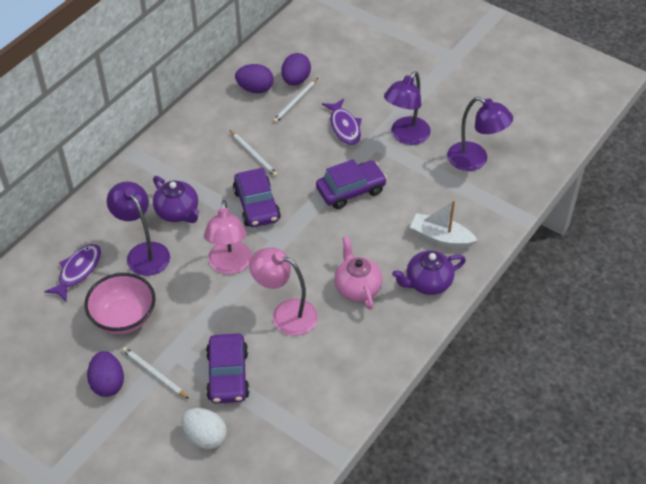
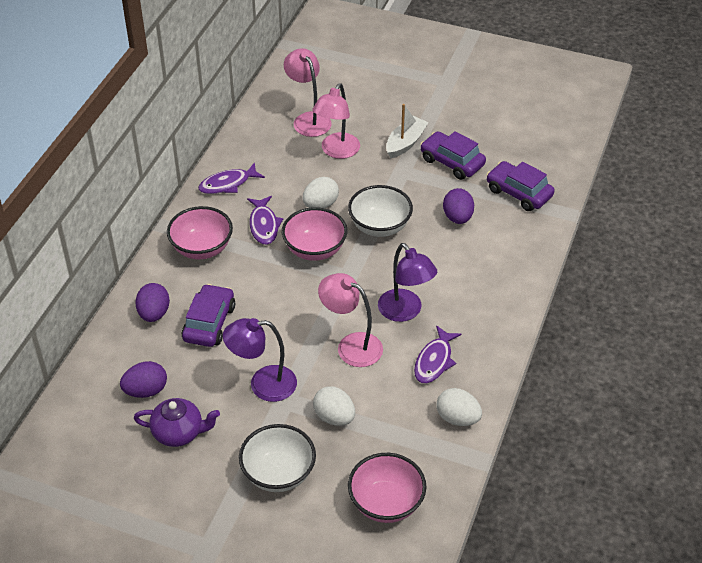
pink bowl: 1 -> 3
pink lamp: 2 -> 3
pink teapot: 1 -> 0
purple fish: 2 -> 3
purple lamp: 3 -> 2
purple teapot: 2 -> 1
white bowl: 0 -> 2
white egg: 1 -> 3
white pencil: 3 -> 0

